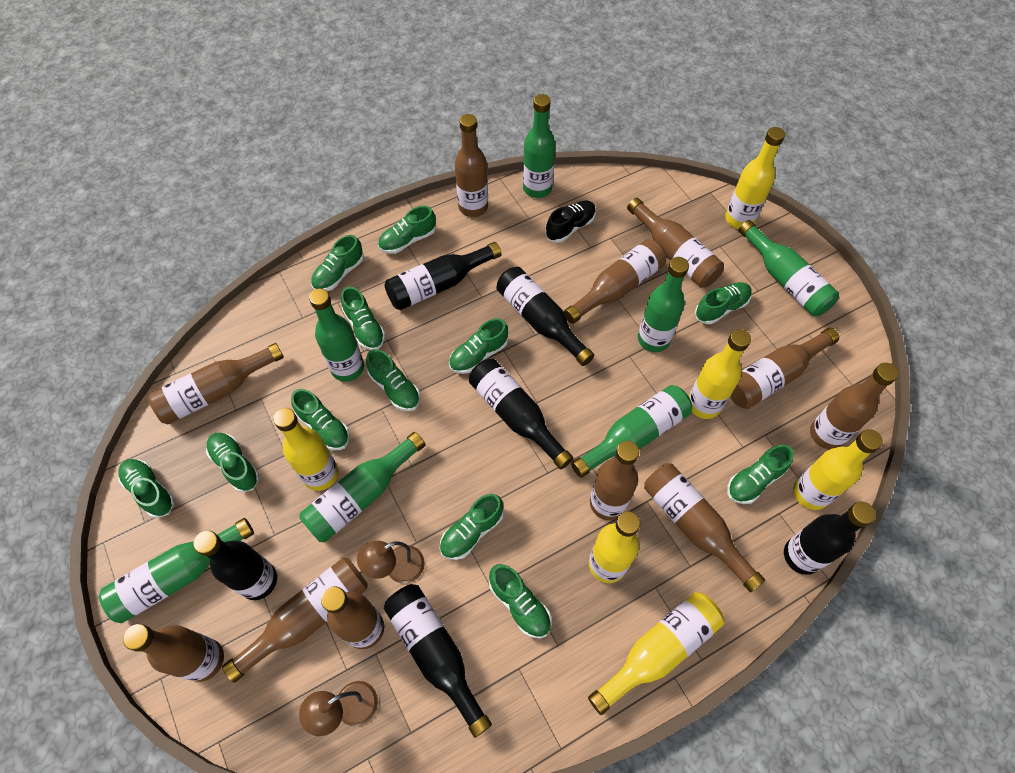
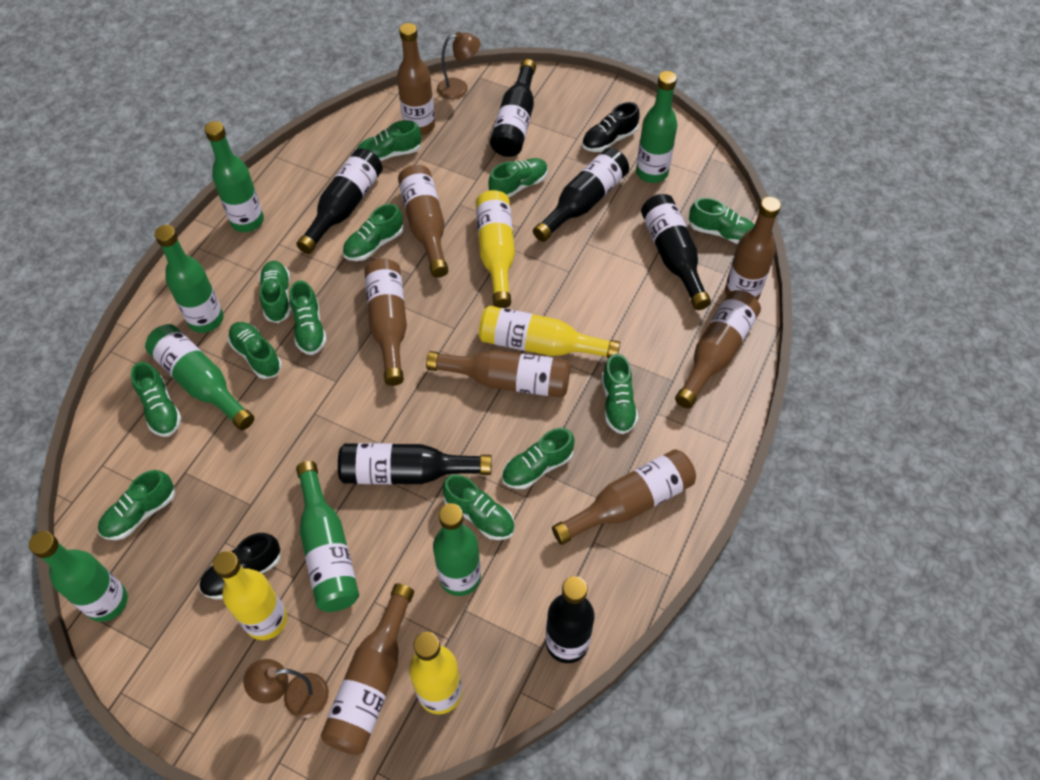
black shoe: 1 -> 2
brown bottle: 11 -> 8
yellow bottle: 6 -> 4

